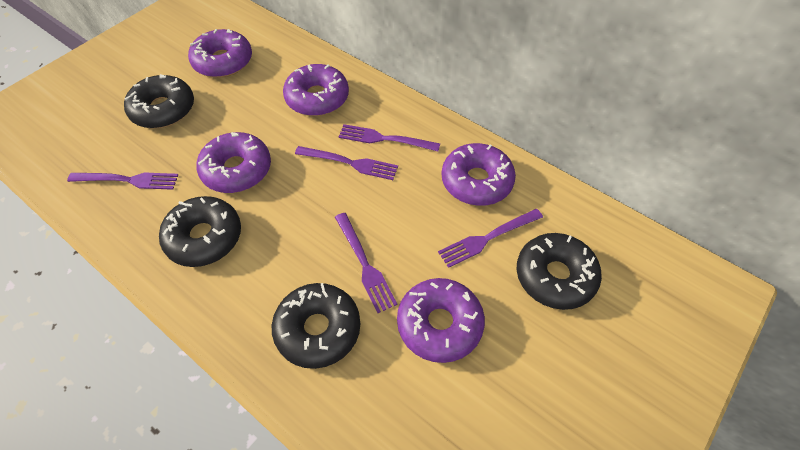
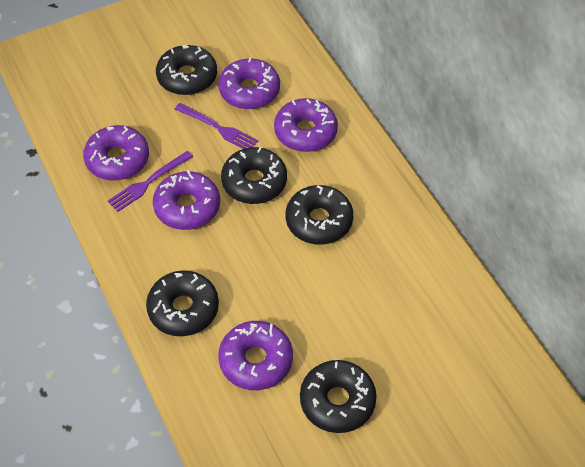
black donut: 4 -> 5
purple fork: 5 -> 2

